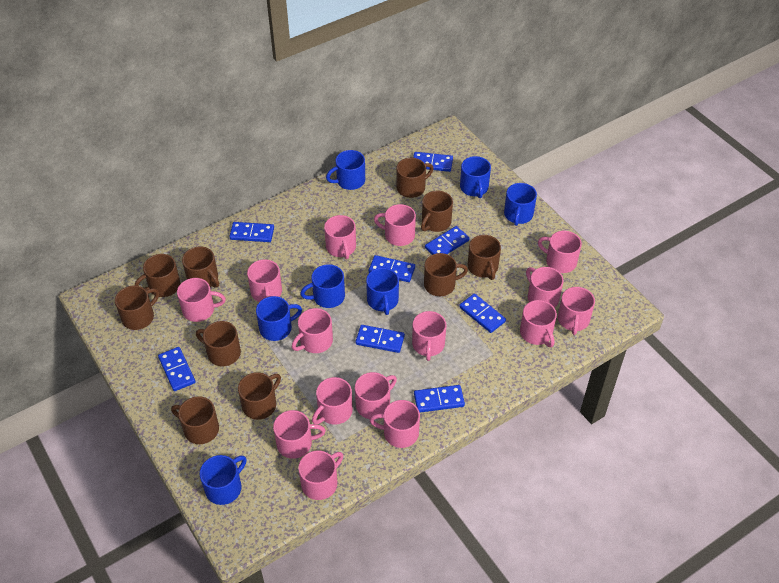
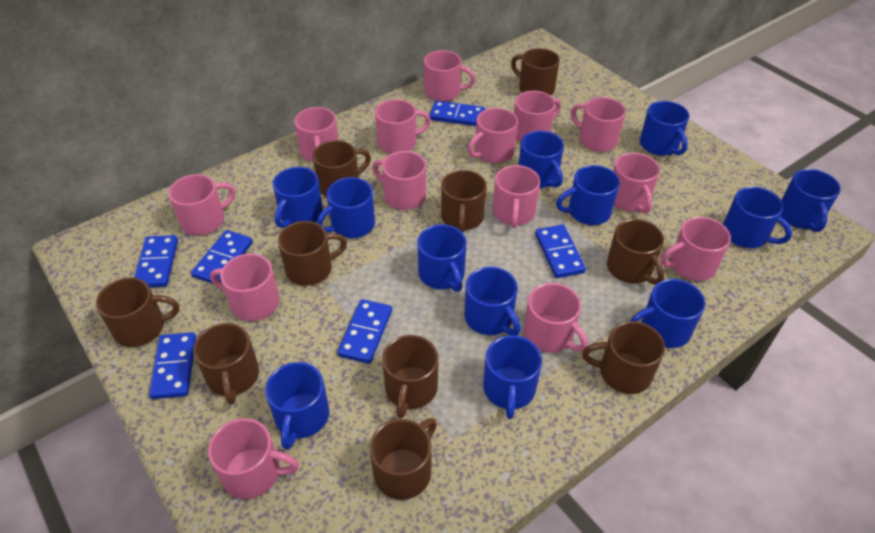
blue domino: 8 -> 6
blue mug: 7 -> 12
pink mug: 15 -> 14

